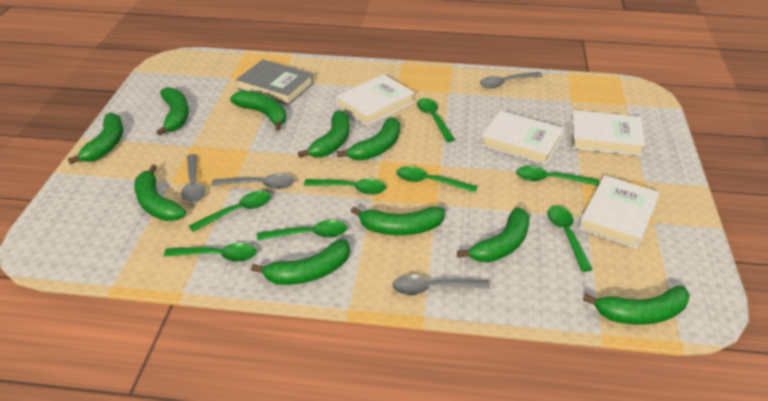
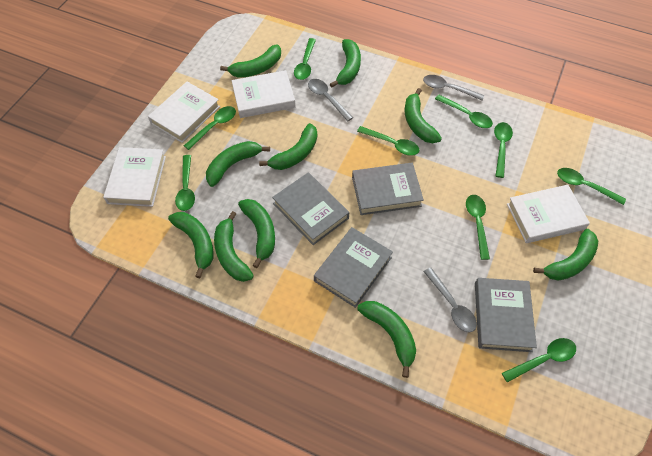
green spoon: 8 -> 9
grey book: 1 -> 4
grey spoon: 4 -> 3

